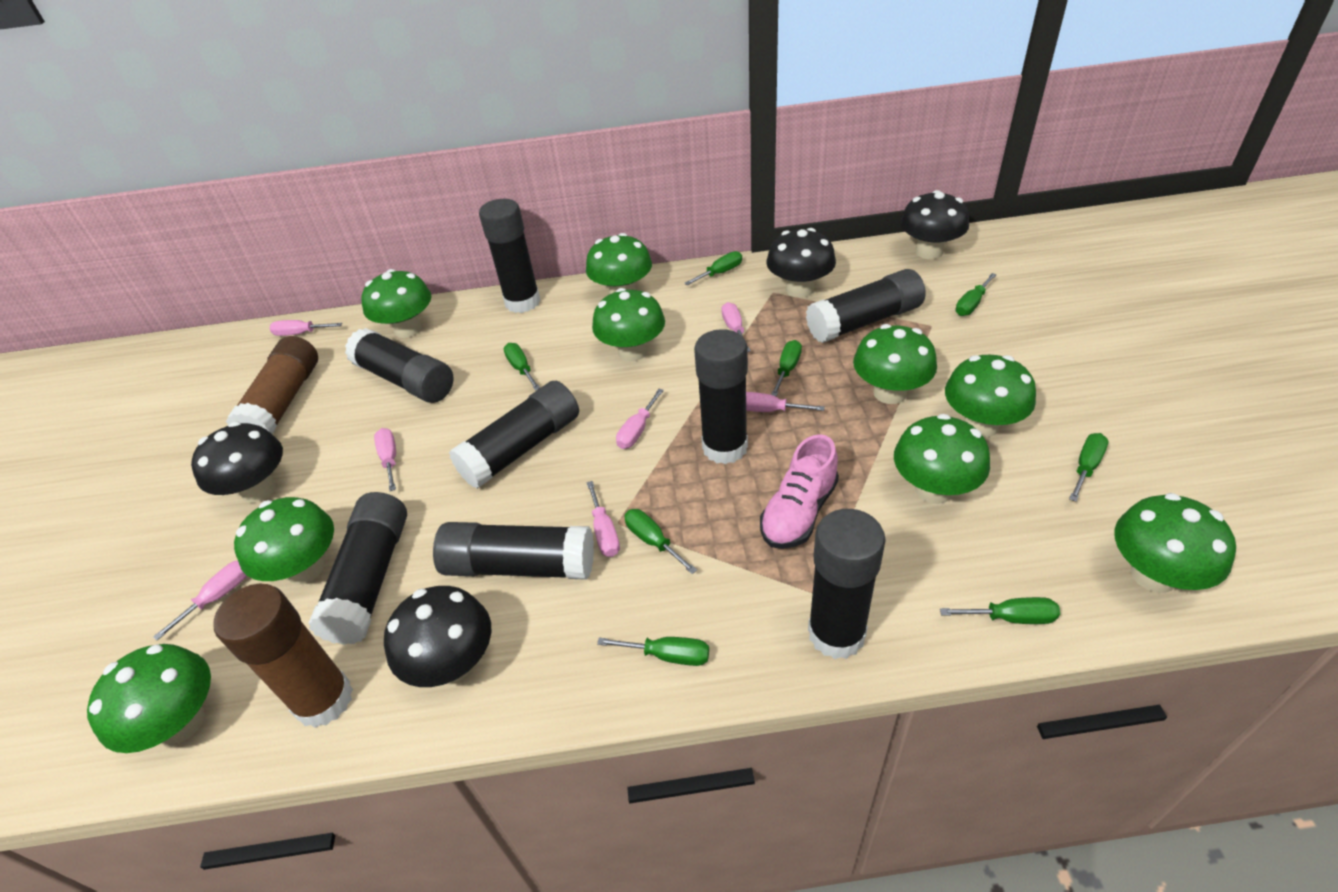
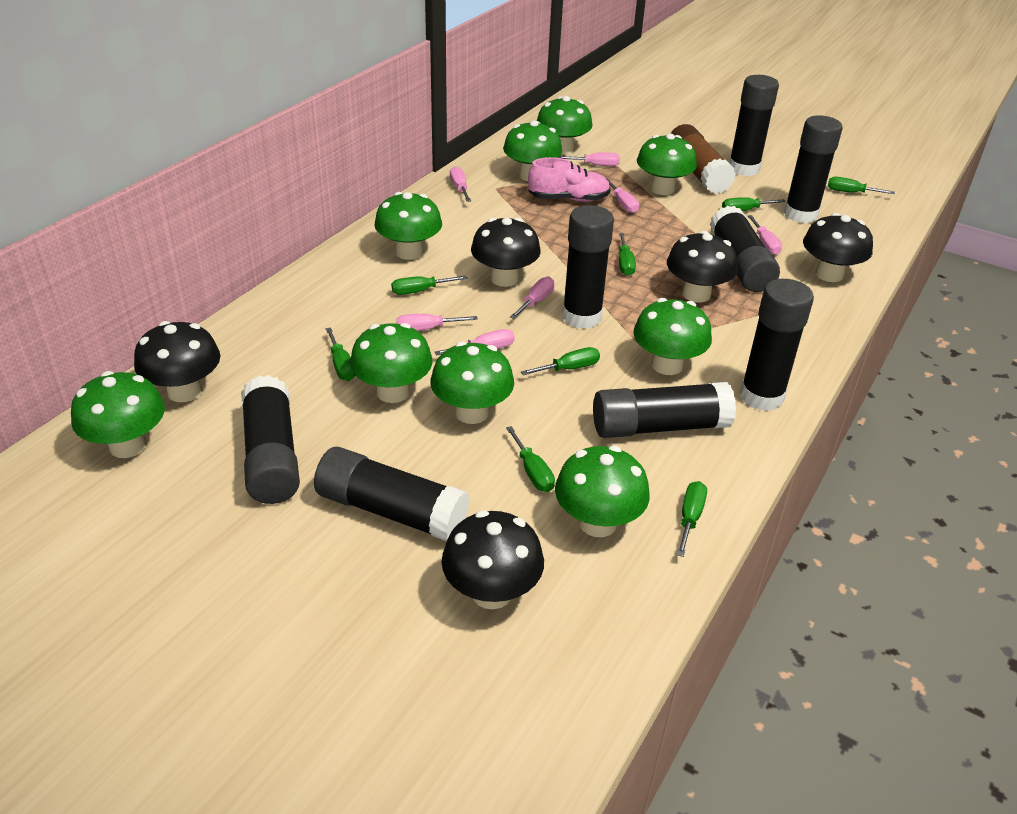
black mushroom: 4 -> 5
brown glue stick: 2 -> 1

